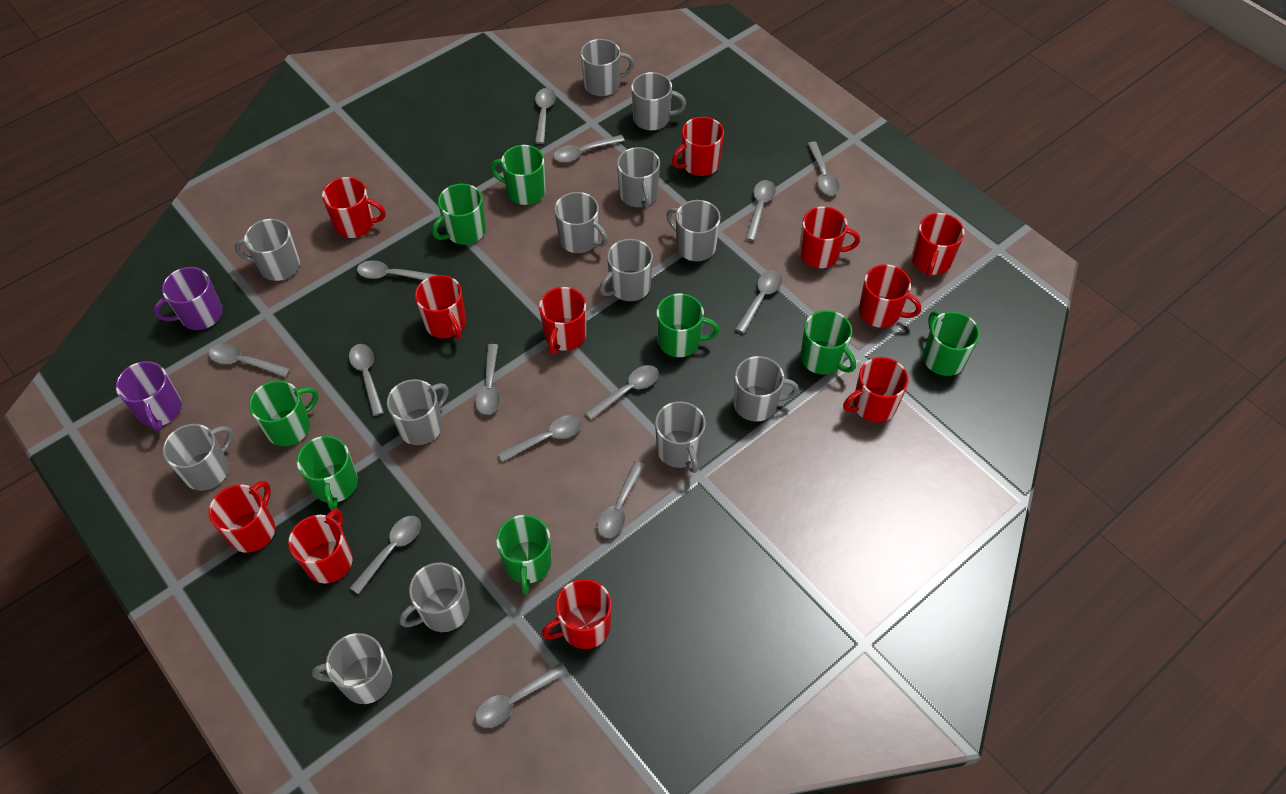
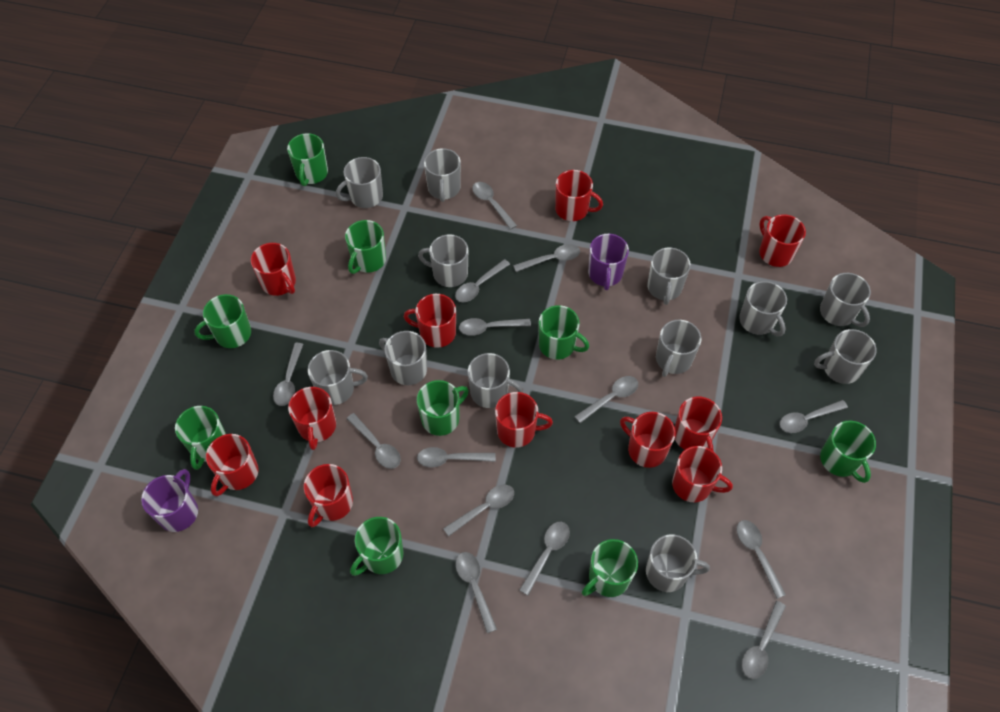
green mug: 8 -> 9
grey mug: 13 -> 12

